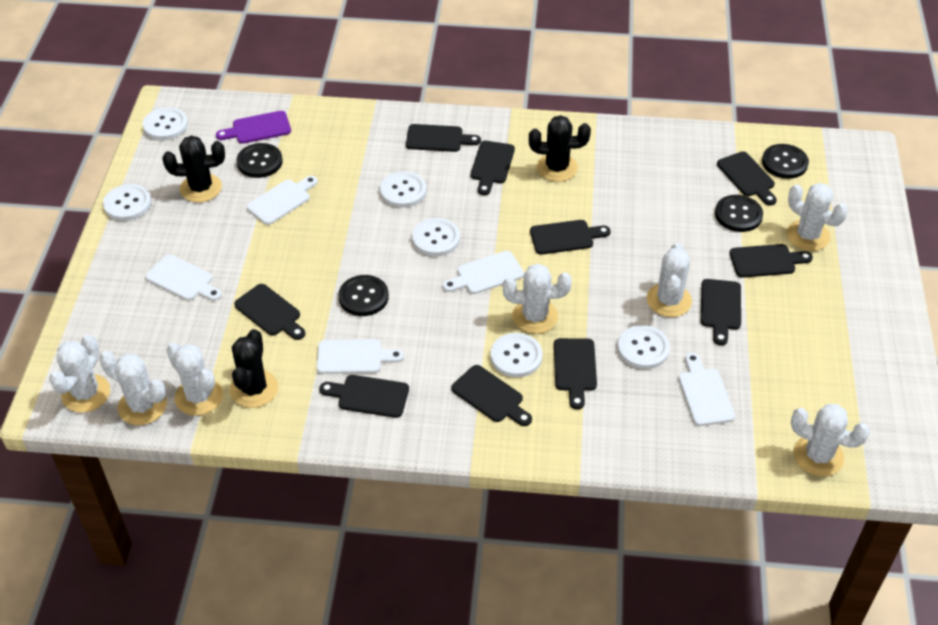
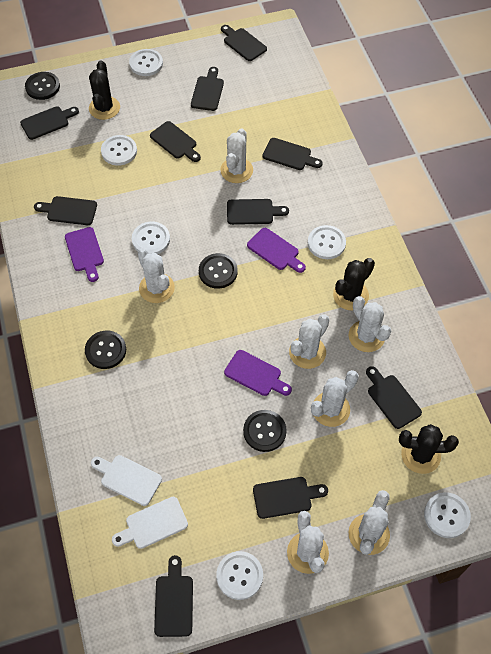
purple cutting board: 1 -> 3
white cutting board: 5 -> 2

